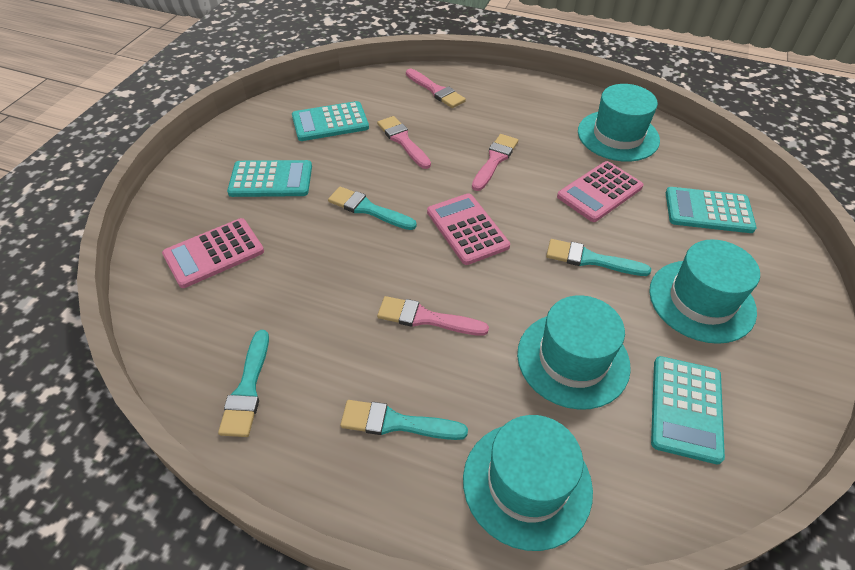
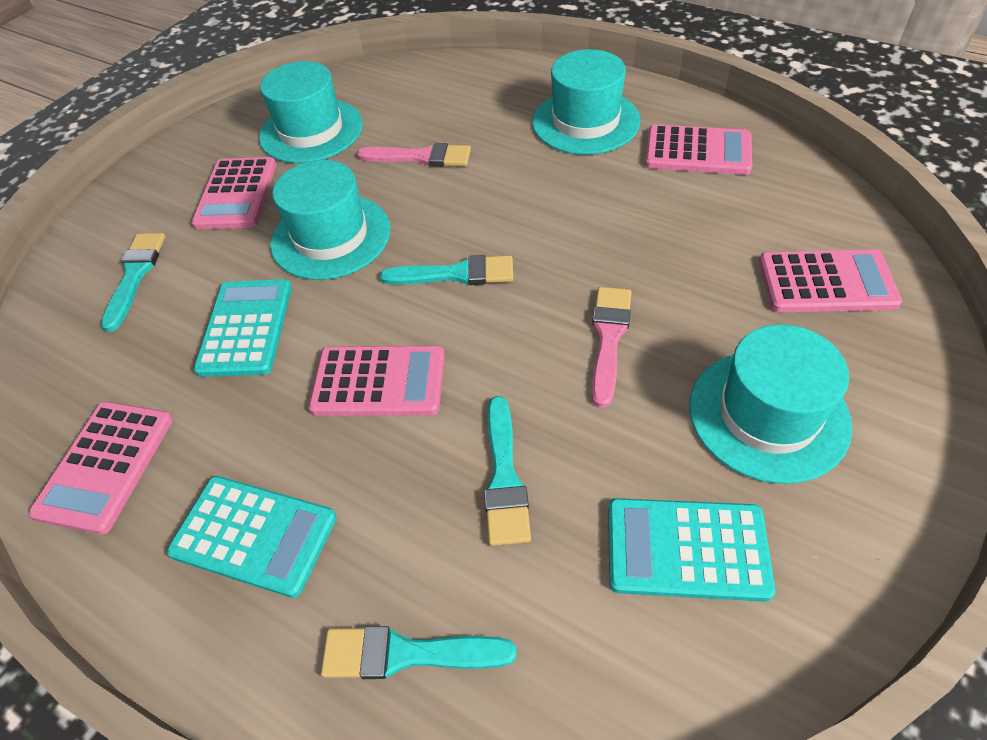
pink brush: 4 -> 2
pink calculator: 3 -> 5
turquoise calculator: 4 -> 3

